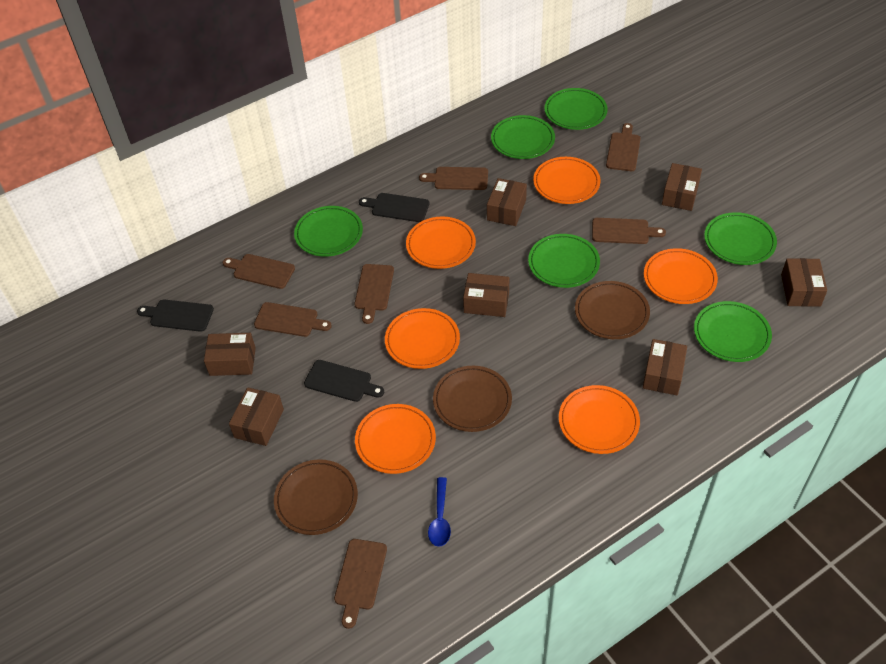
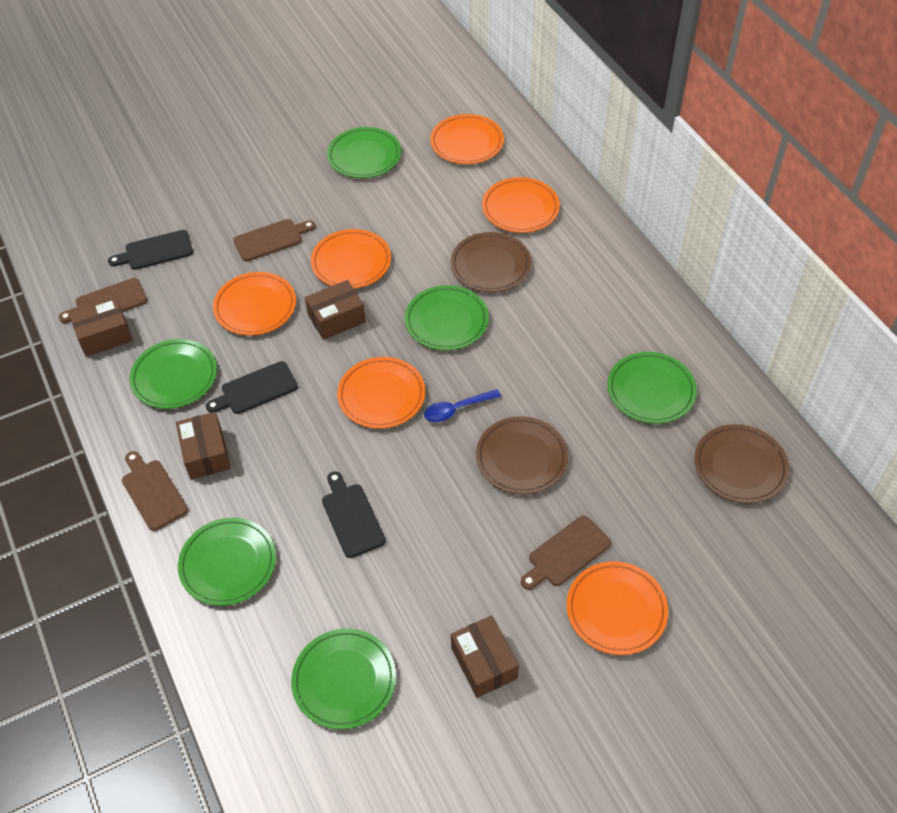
brown box: 7 -> 4
brown cutting board: 7 -> 4

